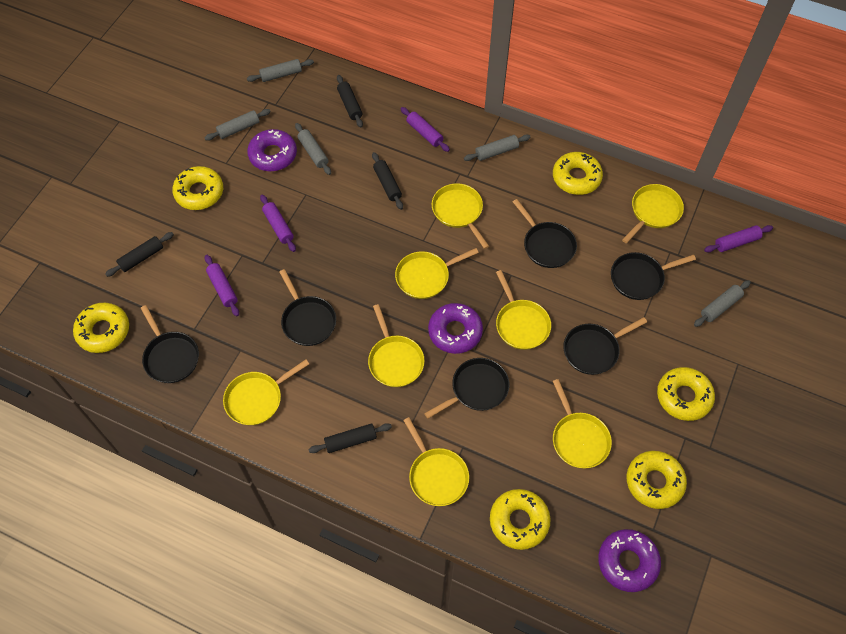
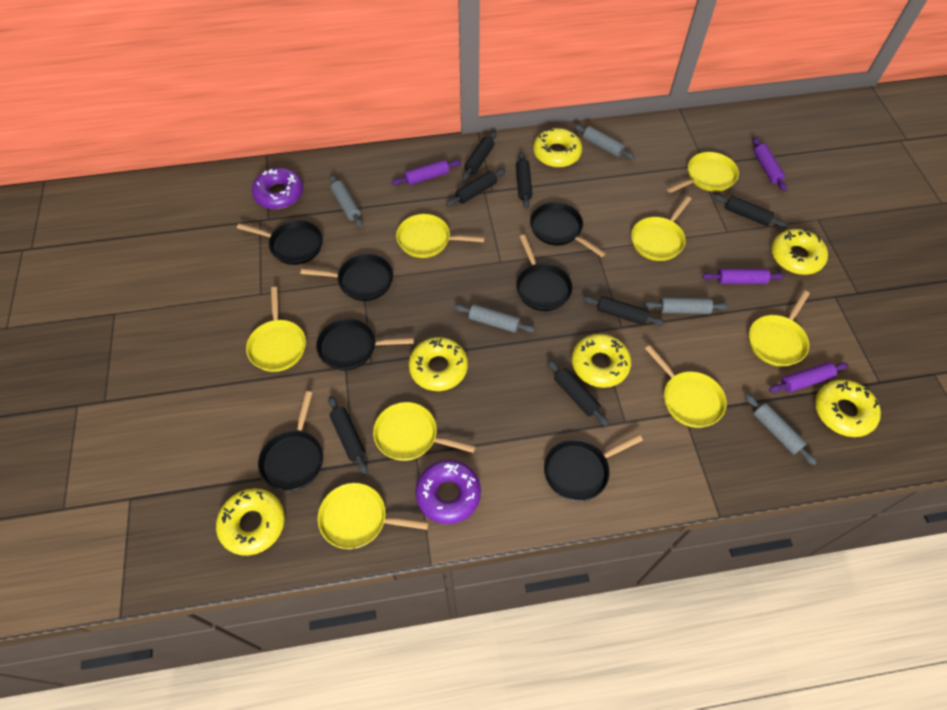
black pan: 6 -> 7
black rolling pin: 4 -> 7
purple donut: 3 -> 2

